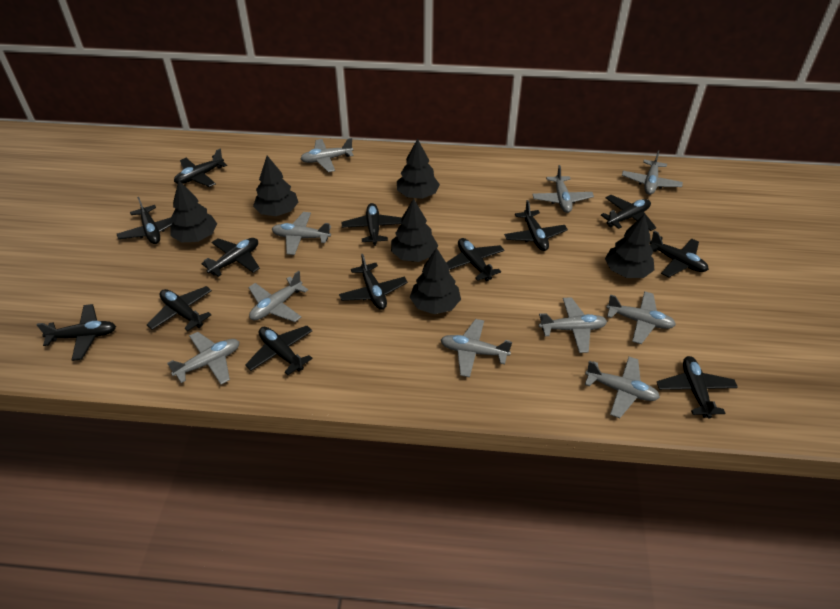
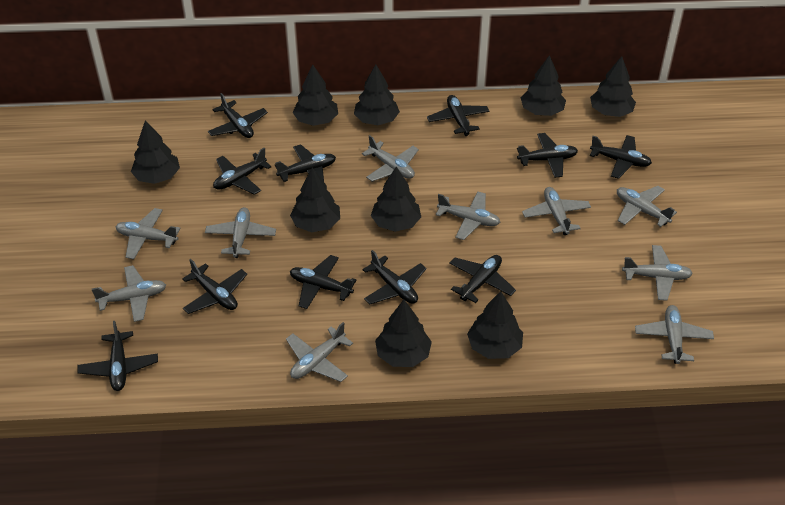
black plane: 13 -> 11
black tree: 6 -> 9

